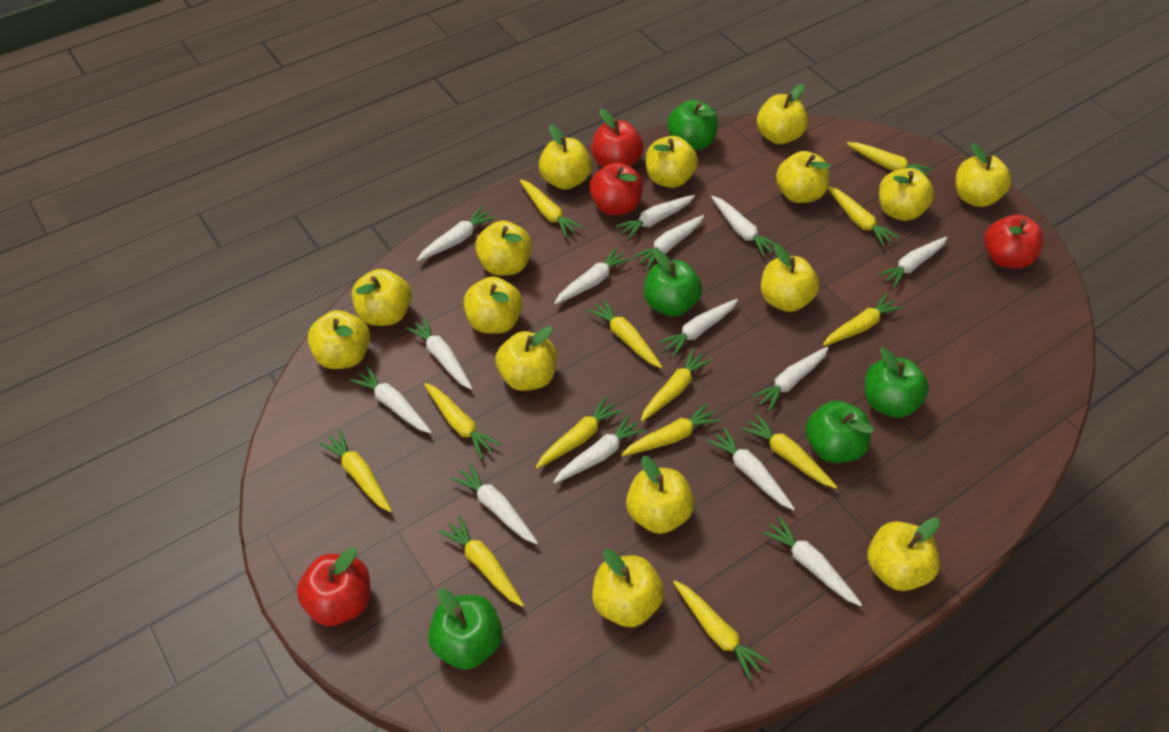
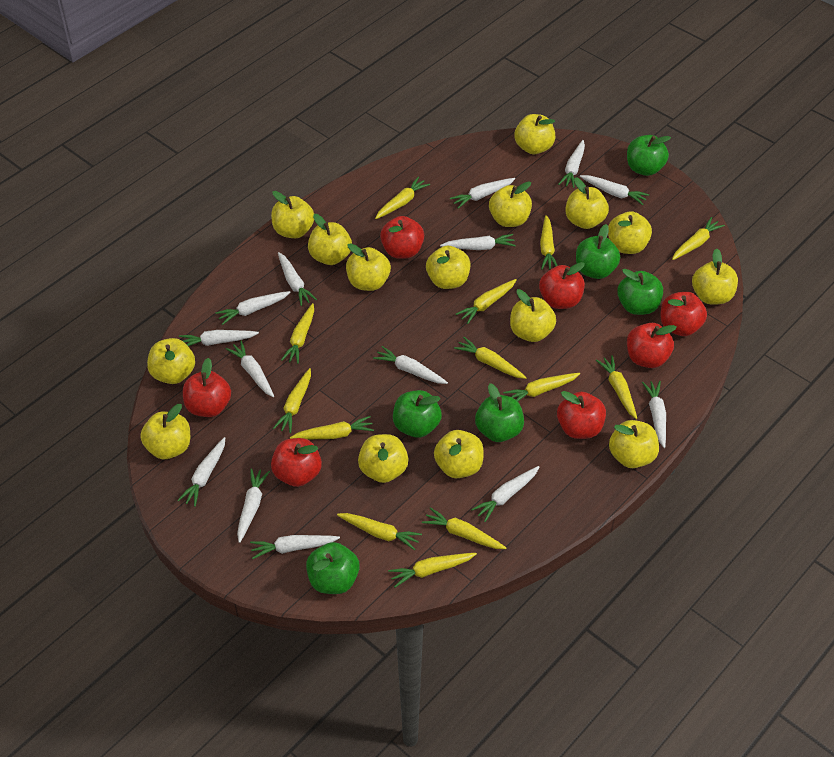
green apple: 5 -> 6
red apple: 4 -> 7

